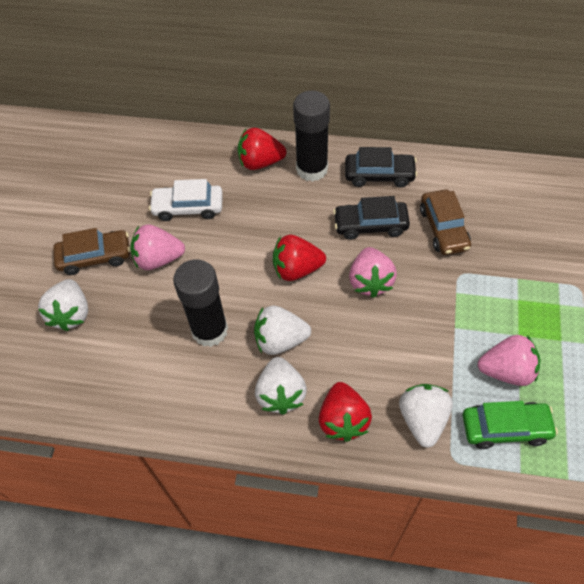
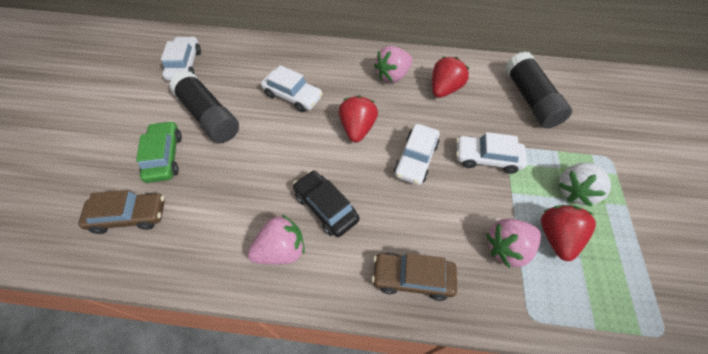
black car: 2 -> 1
white car: 1 -> 4
white strawberry: 4 -> 1

